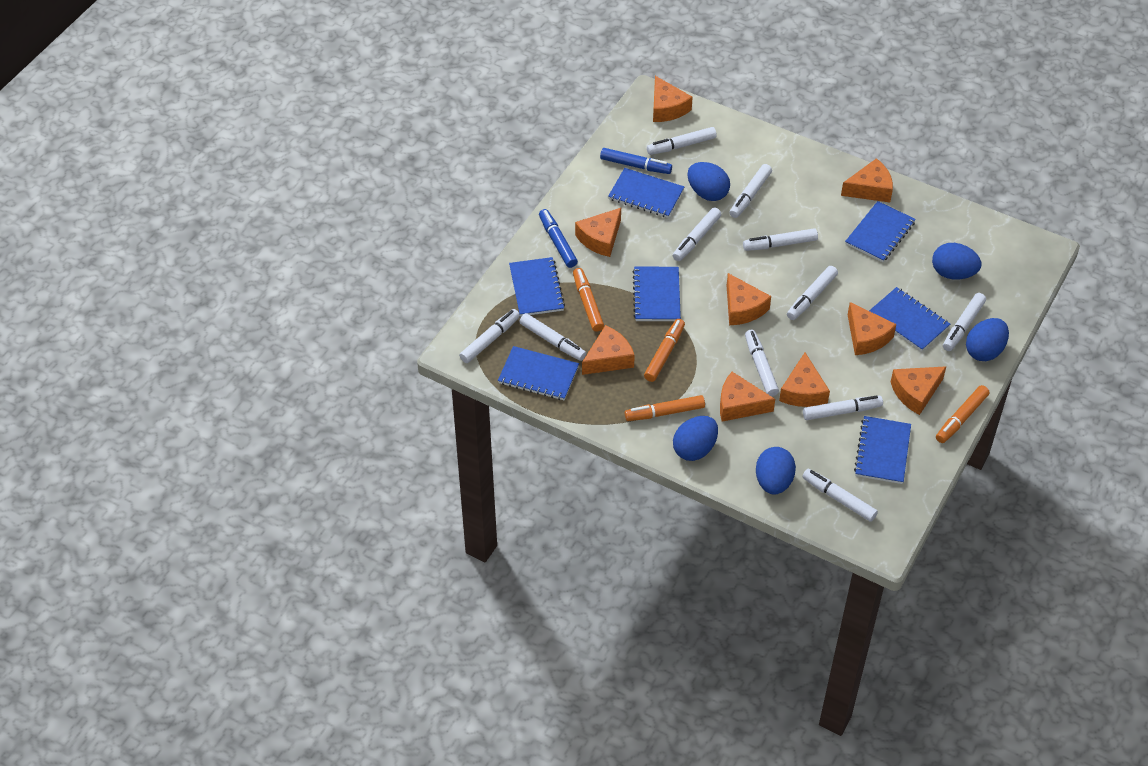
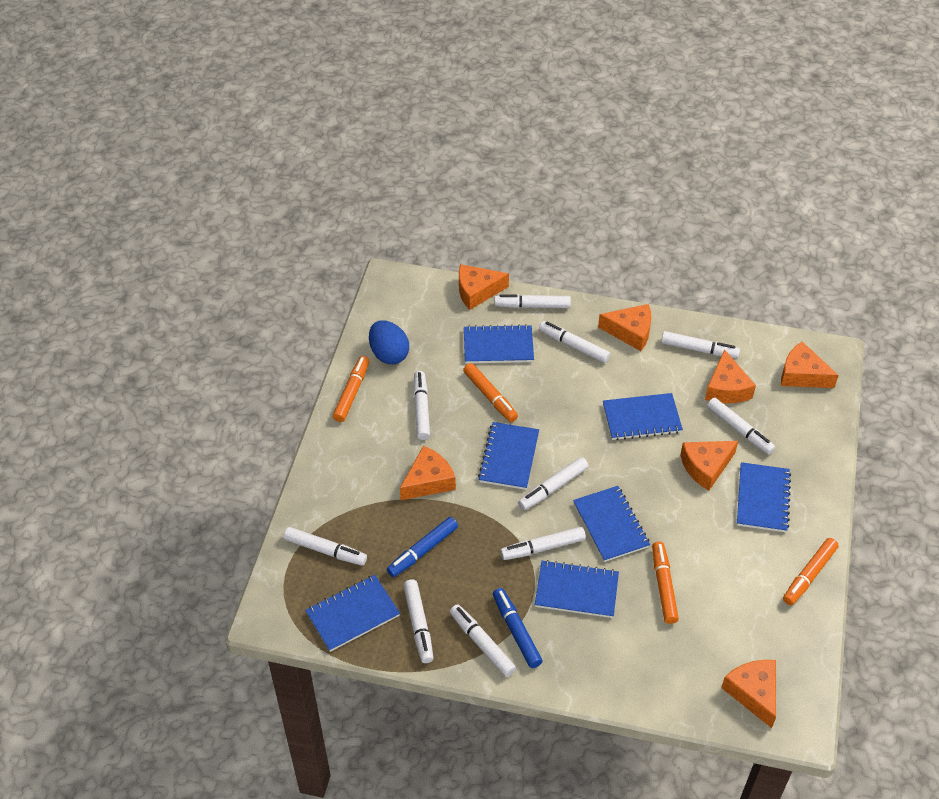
blue egg: 5 -> 1
orange cheese: 9 -> 7
white marker: 11 -> 10

